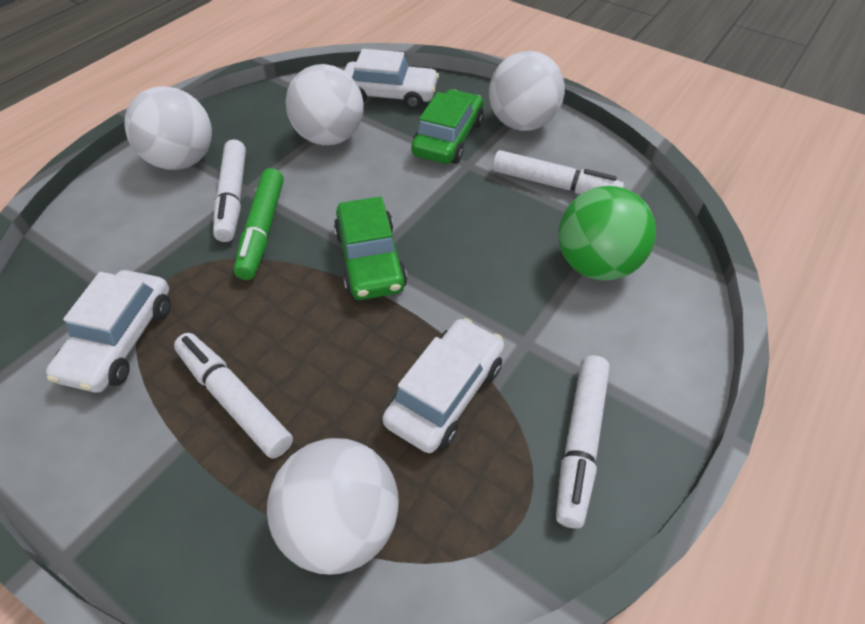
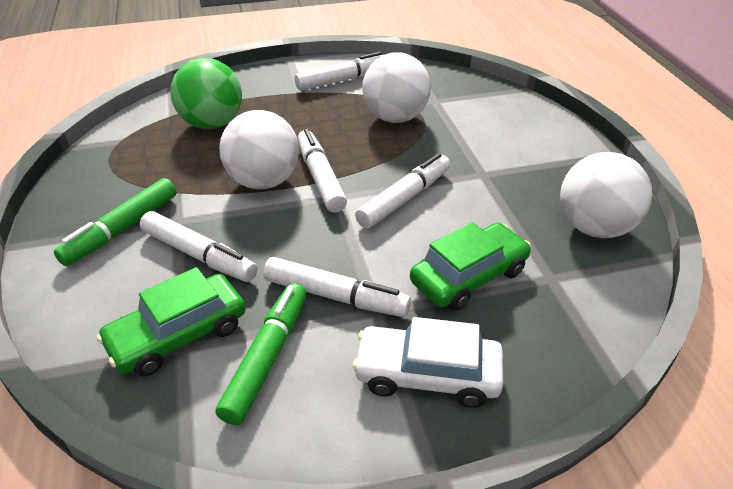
green marker: 1 -> 2
white ball: 4 -> 3
white car: 3 -> 1
white marker: 4 -> 5

